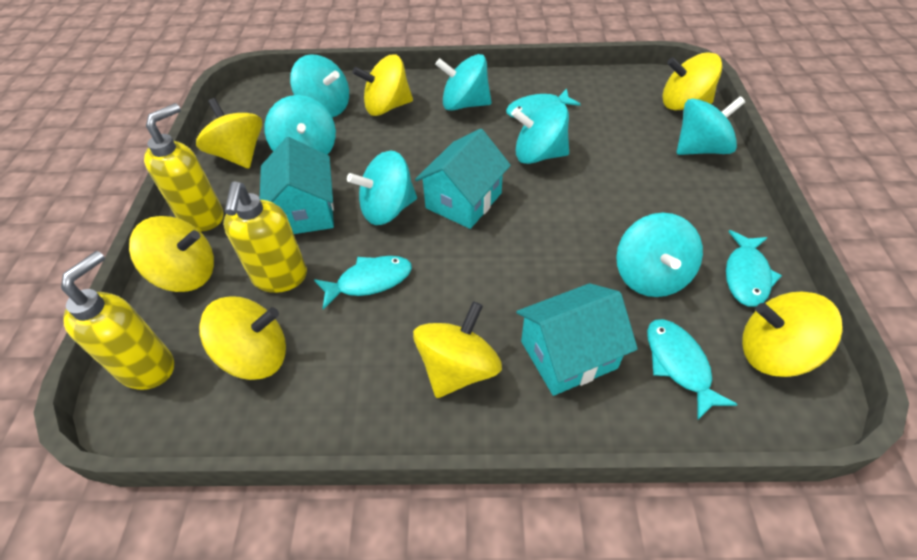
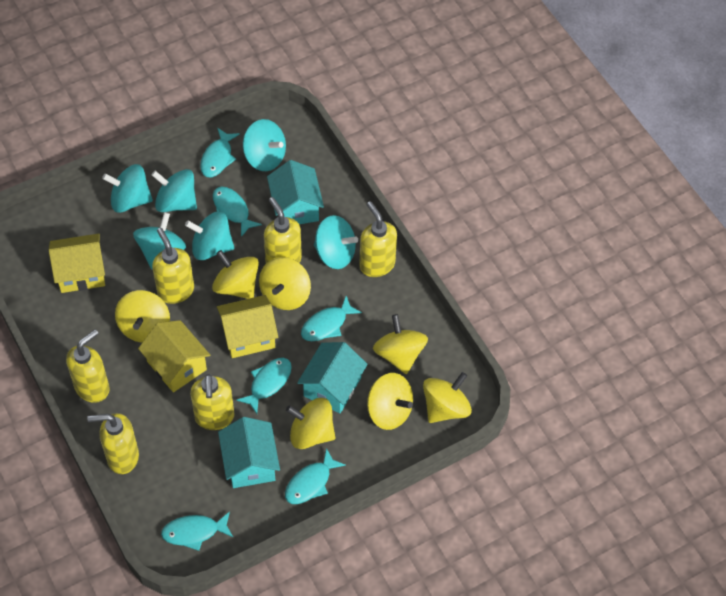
turquoise fish: 4 -> 6
turquoise spinning top: 7 -> 6
yellow house: 0 -> 3
yellow soap dispenser: 3 -> 6

